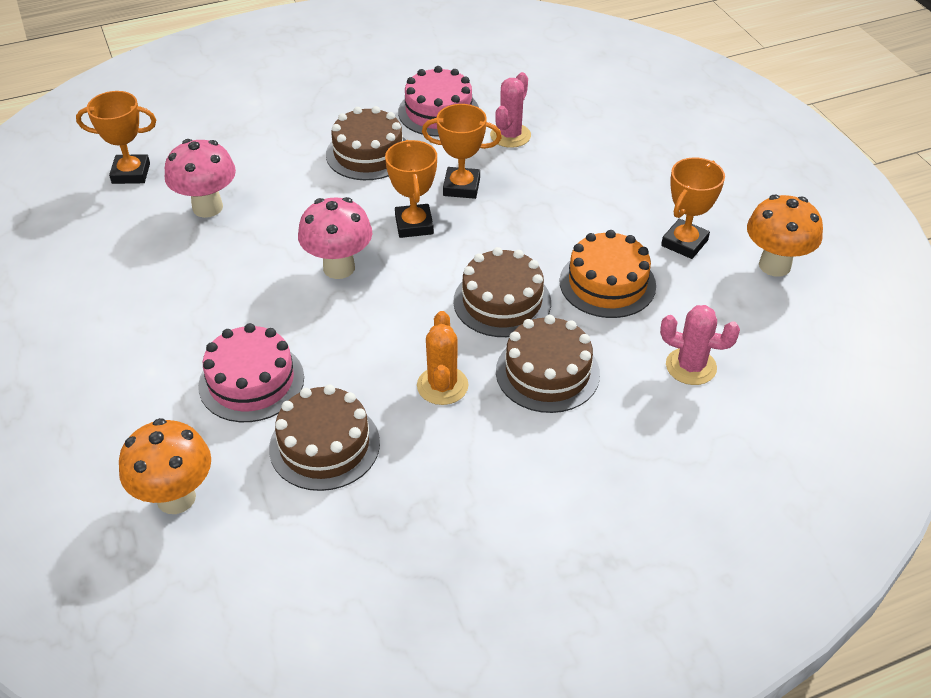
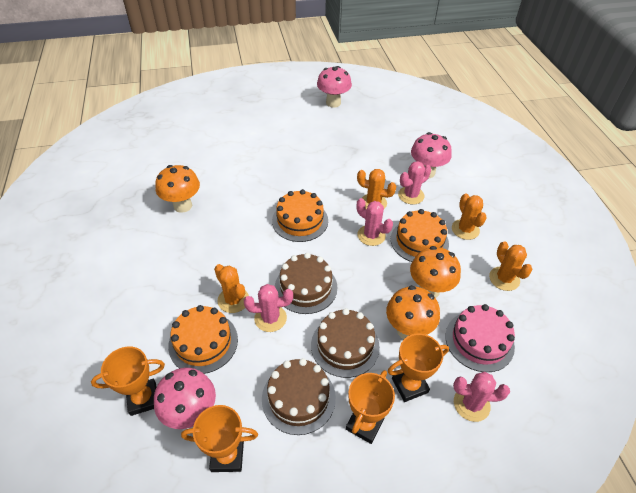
brown cake: 4 -> 3
orange cactus: 1 -> 4
orange cake: 1 -> 3
orange mushroom: 2 -> 3
pink cactus: 2 -> 4
pink cake: 2 -> 1
pink mushroom: 2 -> 3

